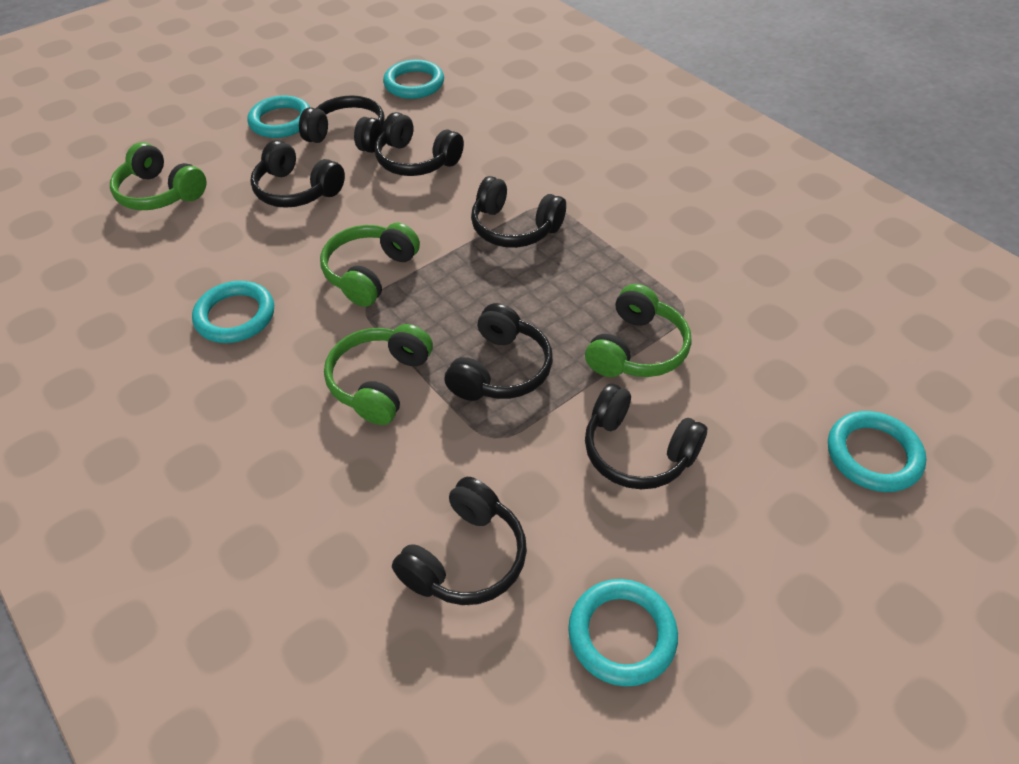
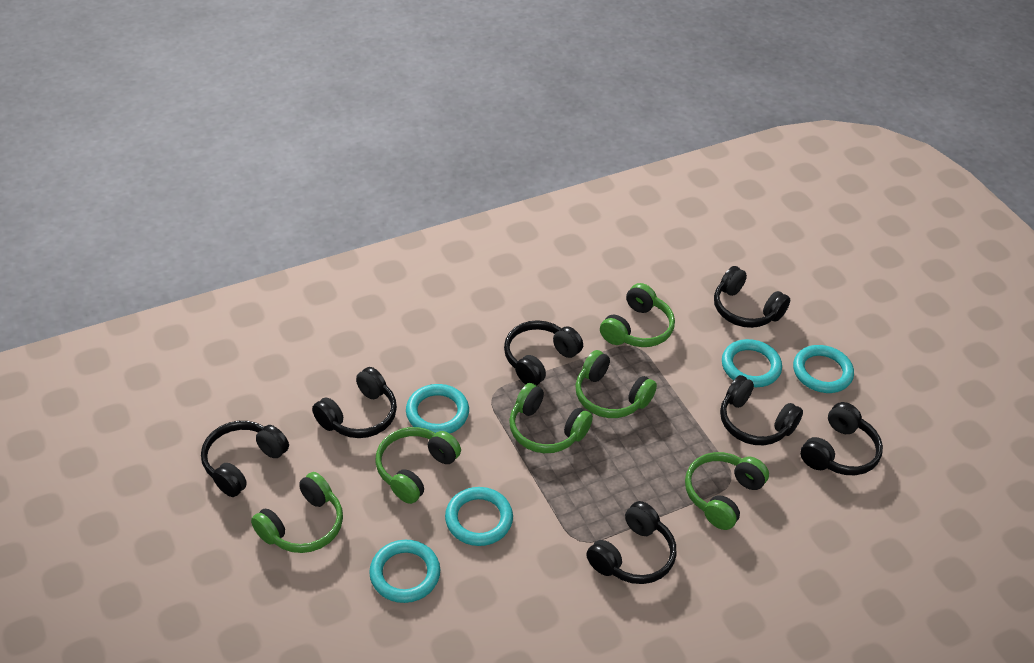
green headphones: 4 -> 6

